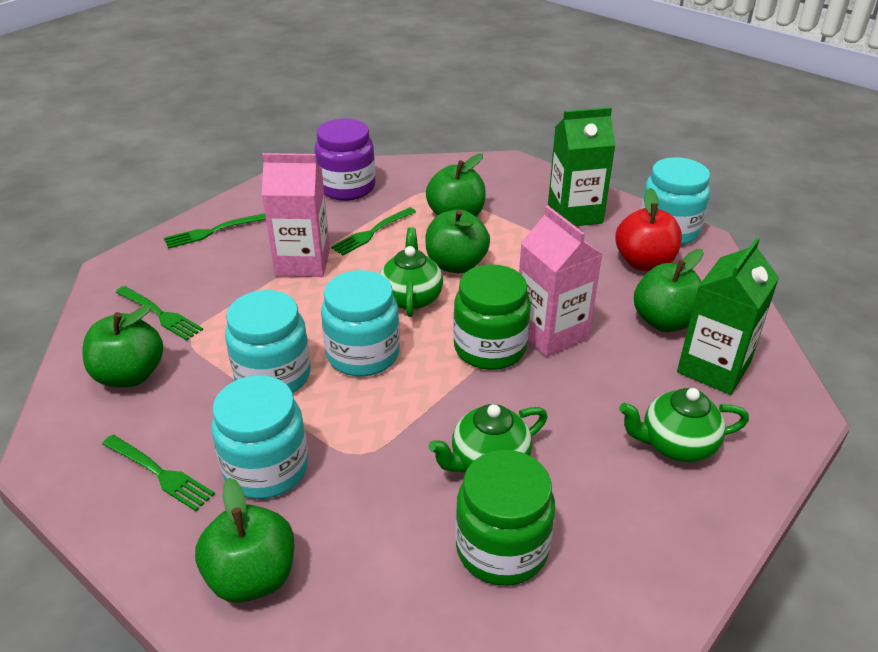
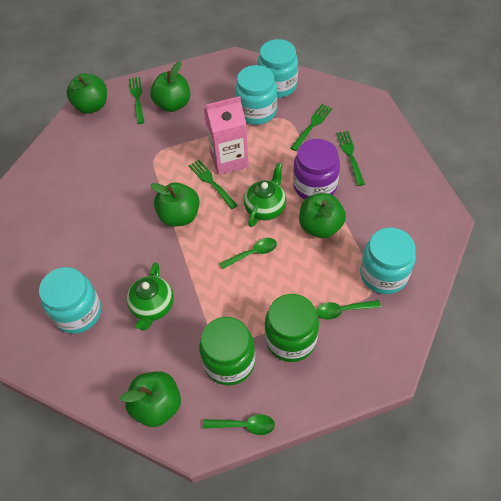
green carton: 2 -> 0
green spoon: 0 -> 3
green teapot: 3 -> 2
pink carton: 2 -> 1
red apple: 1 -> 0

